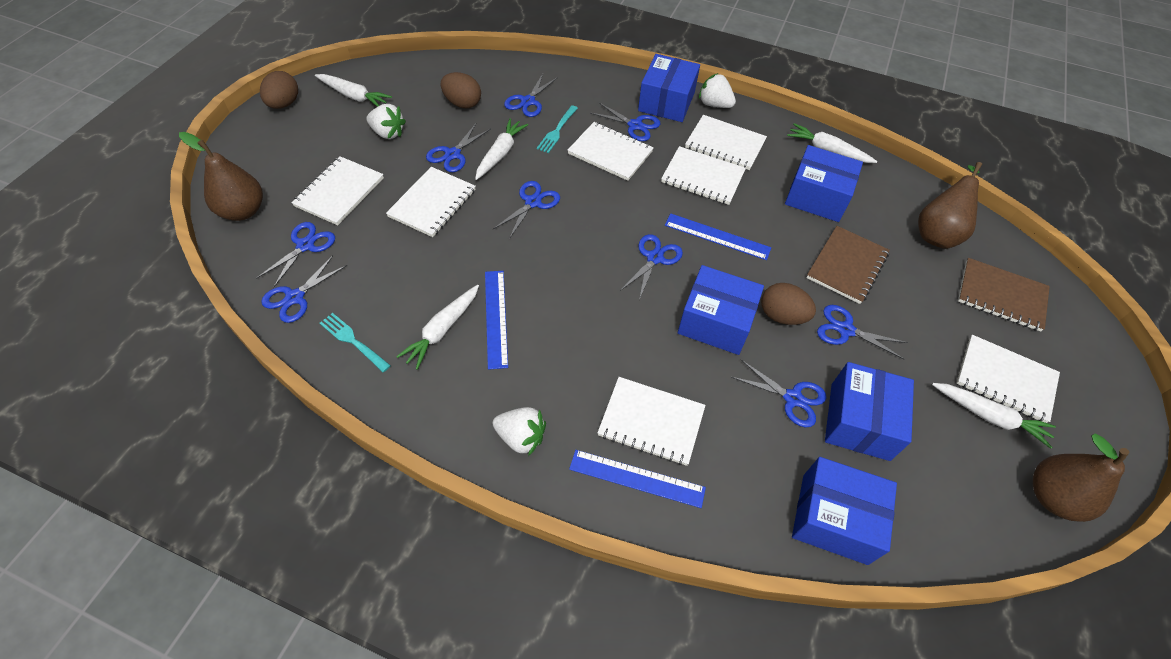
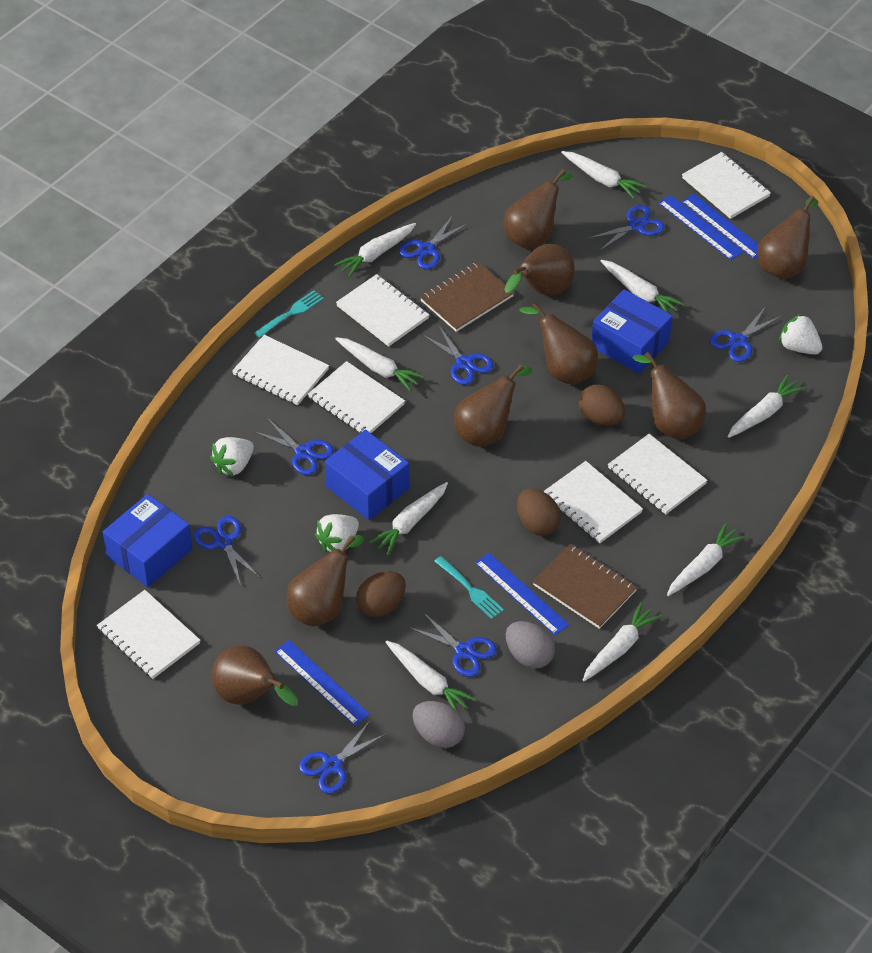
blue box: 5 -> 3
blue ruler: 3 -> 4
blue scissors: 9 -> 8
brown pear: 3 -> 8
grey egg: 0 -> 2
white carrot: 5 -> 9

